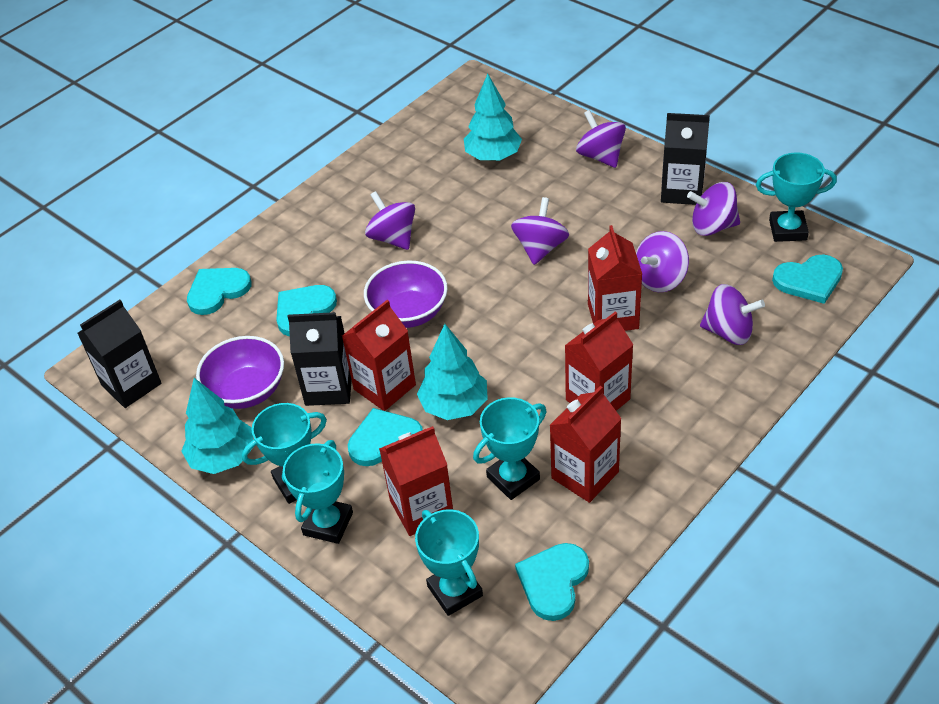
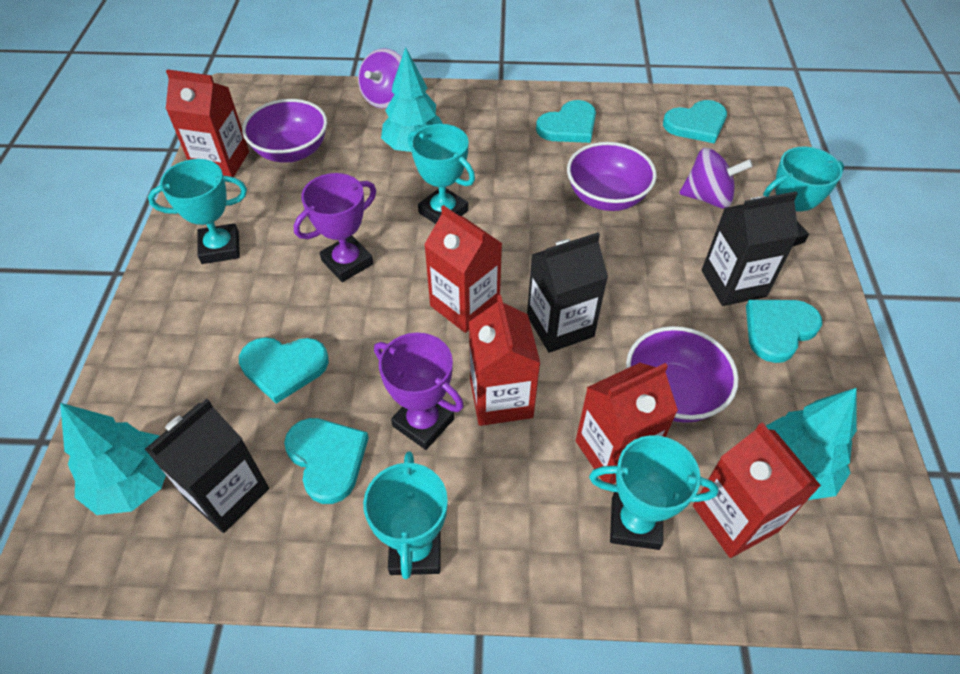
purple bowl: 2 -> 3
purple spinning top: 6 -> 2
purple trophy: 0 -> 2

